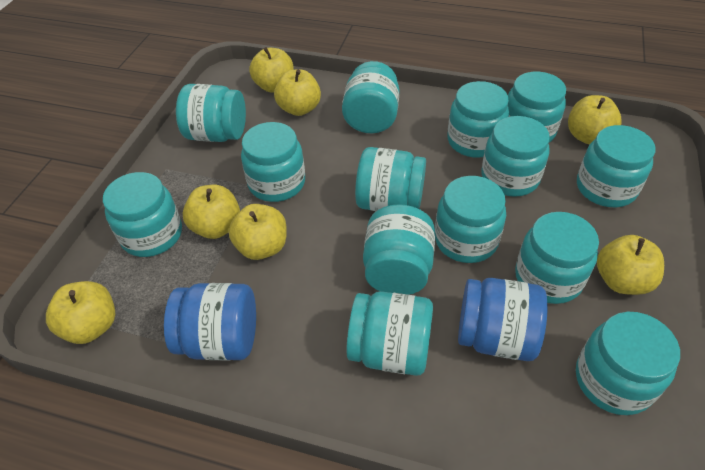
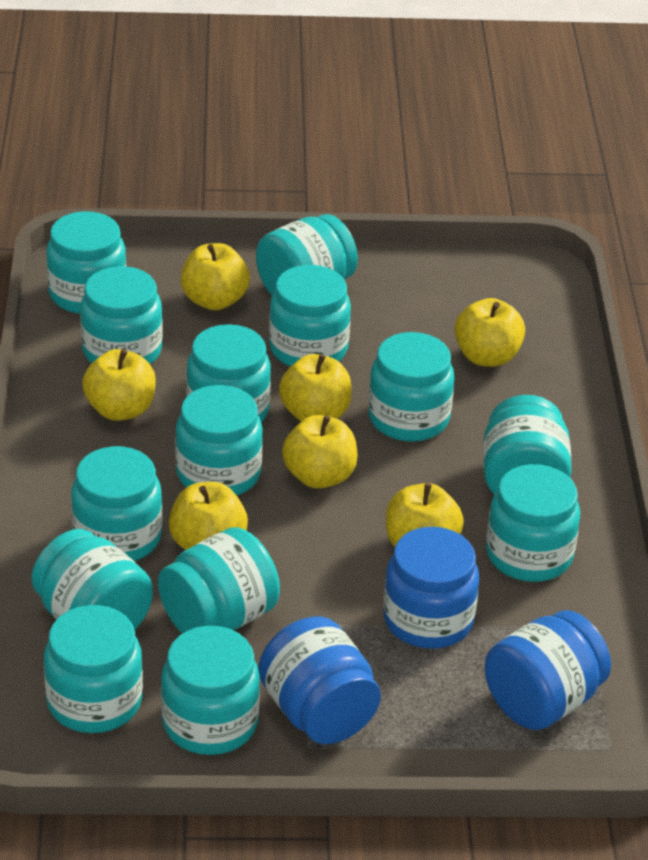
blue jar: 2 -> 3

